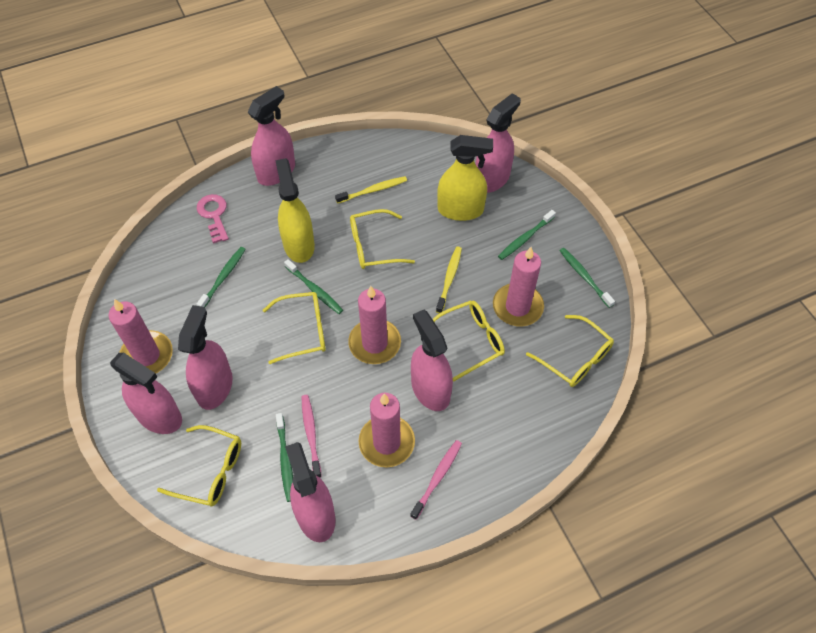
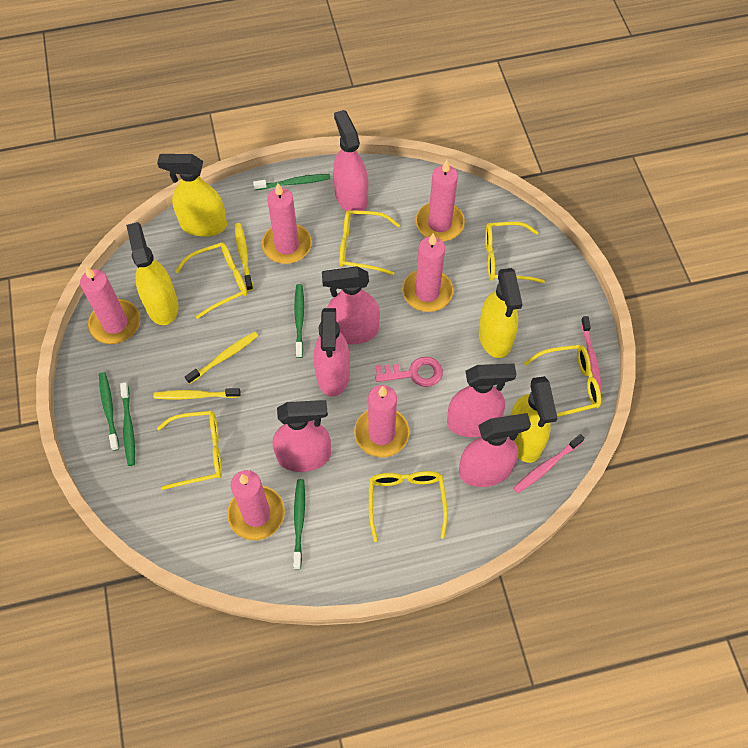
pink candle: 4 -> 6
yellow glasses: 5 -> 6
yellow spray bottle: 2 -> 4
yellow toothbrush: 2 -> 3

